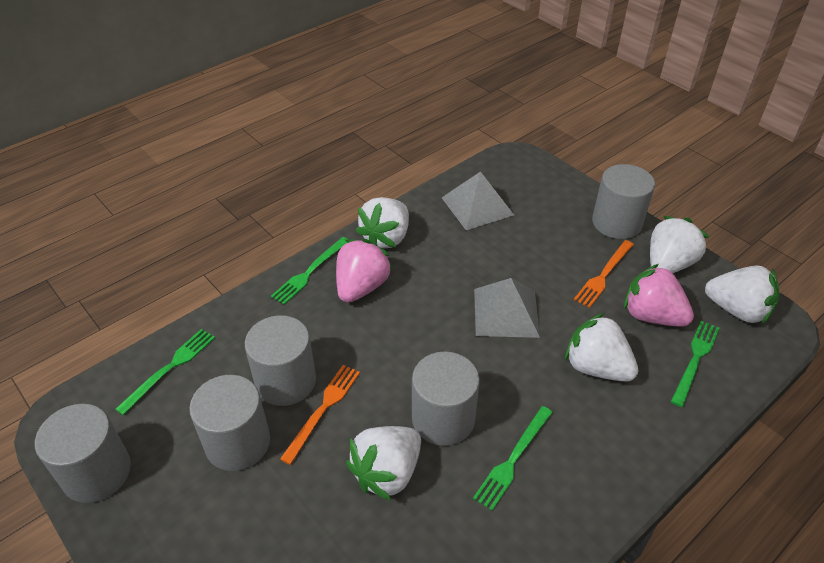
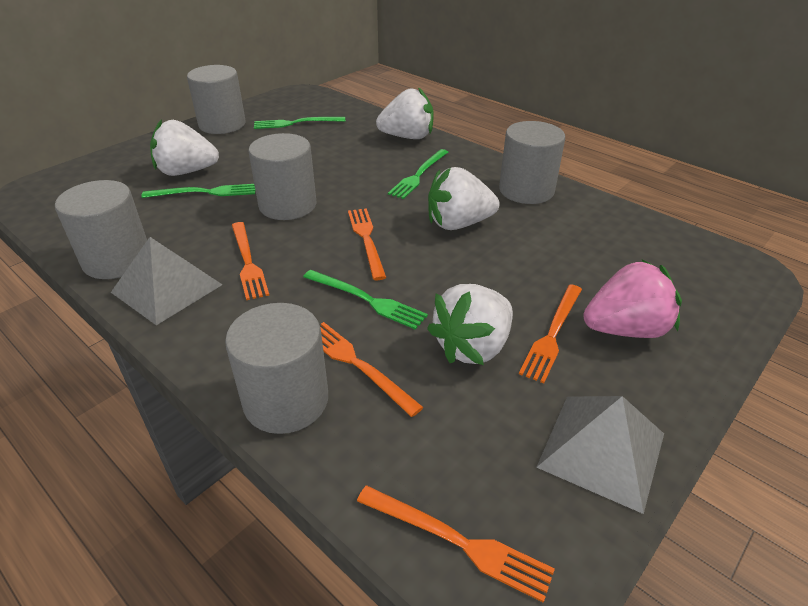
orange fork: 2 -> 5
pink strawberry: 2 -> 1
white strawberry: 5 -> 4

